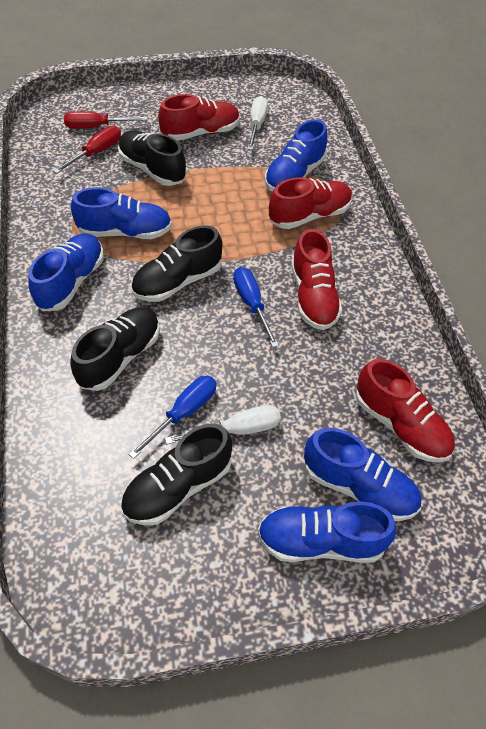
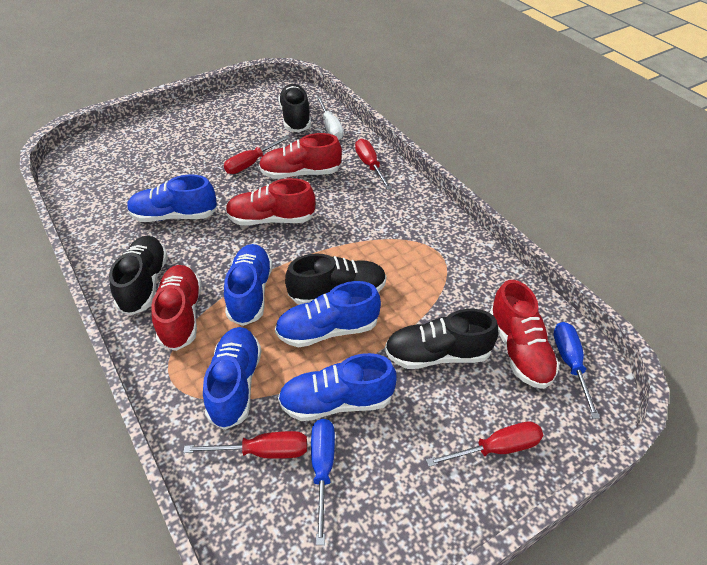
red screwdriver: 2 -> 4
white screwdriver: 2 -> 1

